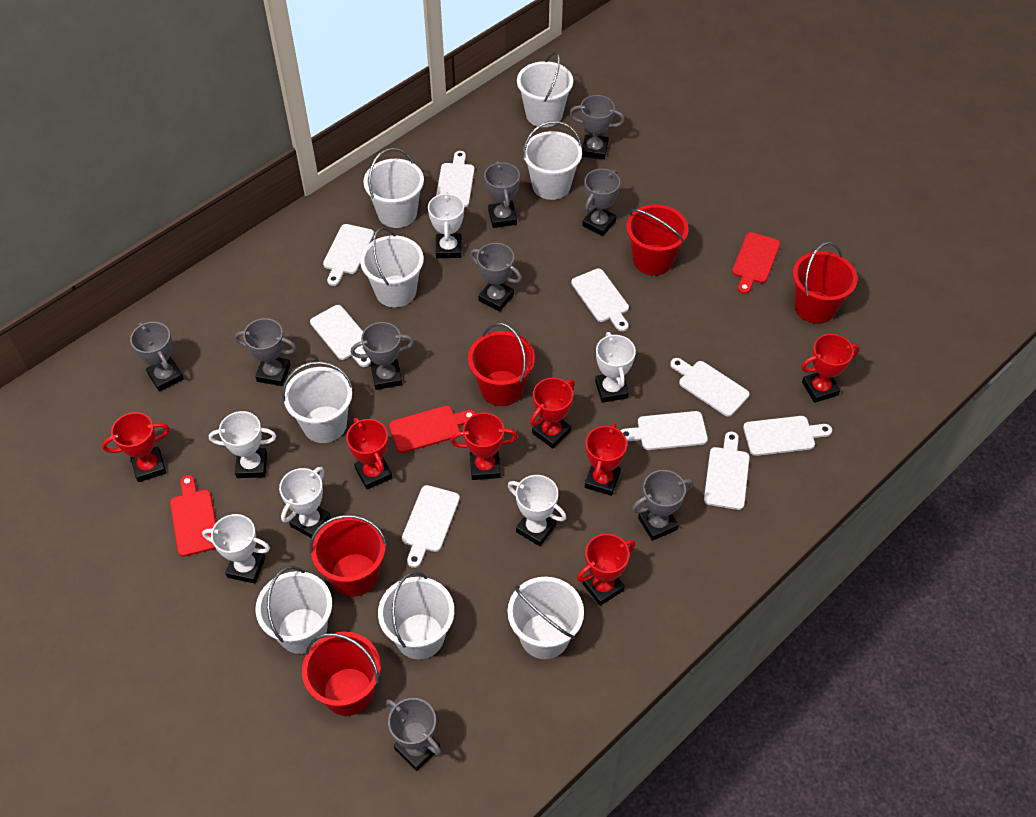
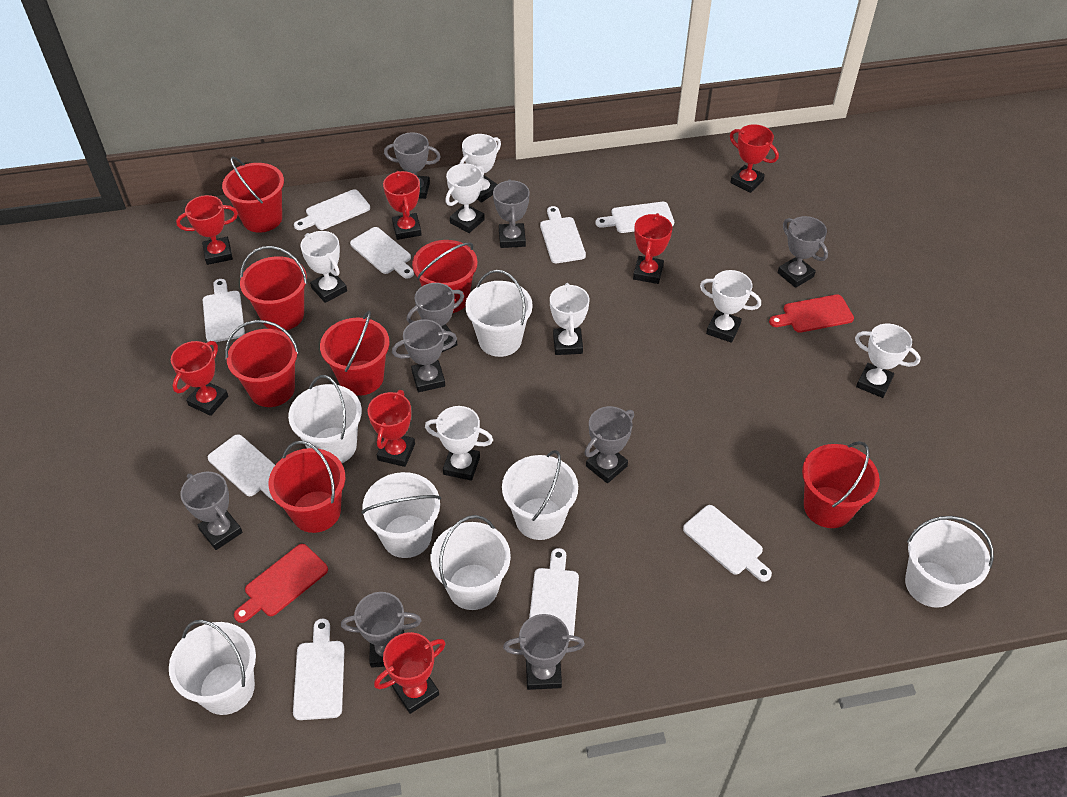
red bucket: 5 -> 7
red cutting board: 3 -> 2
white bucket: 8 -> 7
white trophy: 6 -> 7

